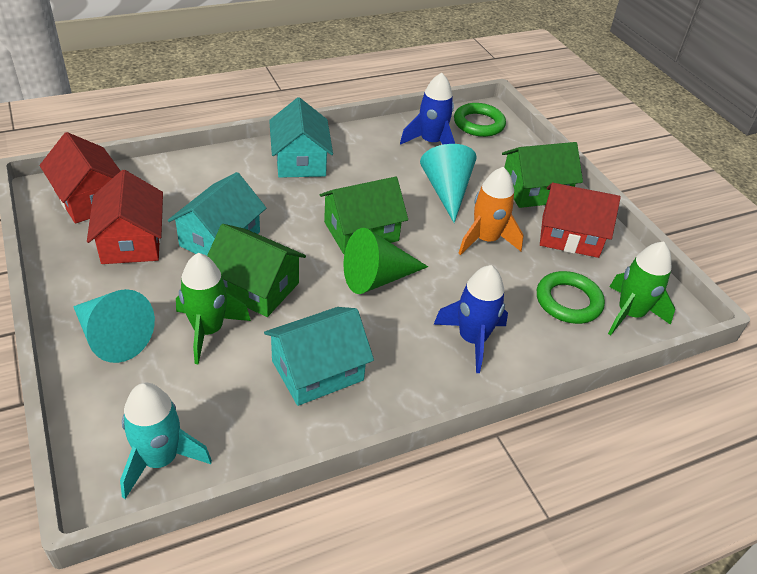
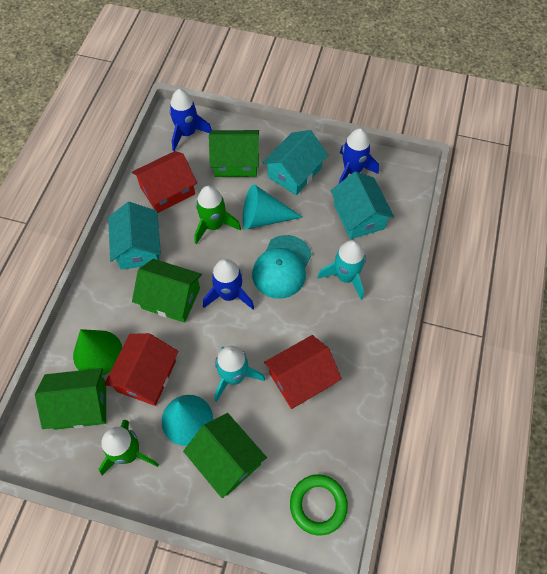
blue rocket: 2 -> 3
green house: 3 -> 4
green ring: 2 -> 1
orange rocket: 1 -> 0
turquoise cap: 0 -> 1
turquoise rocket: 1 -> 2

